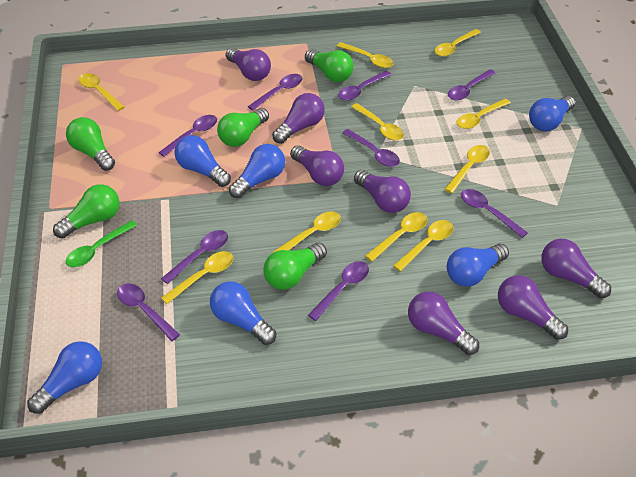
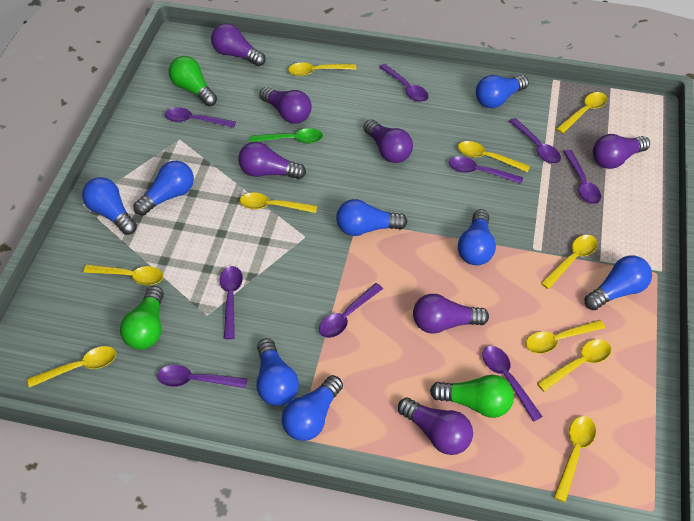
blue light bulb: 6 -> 8
green light bulb: 5 -> 3

